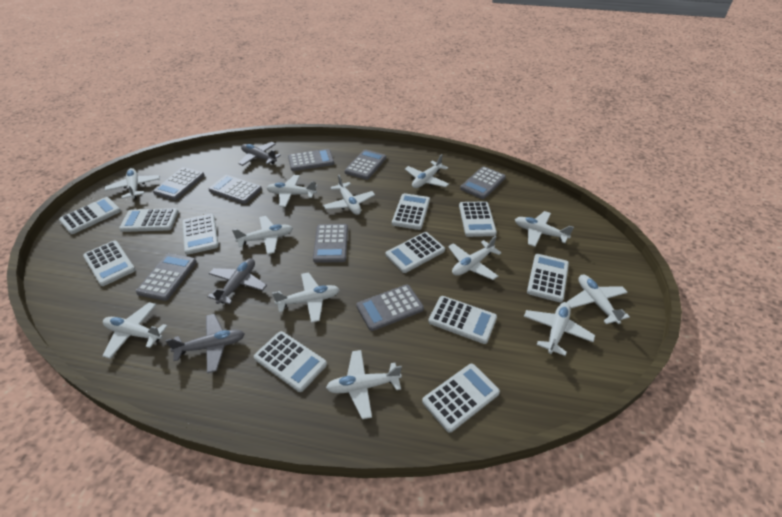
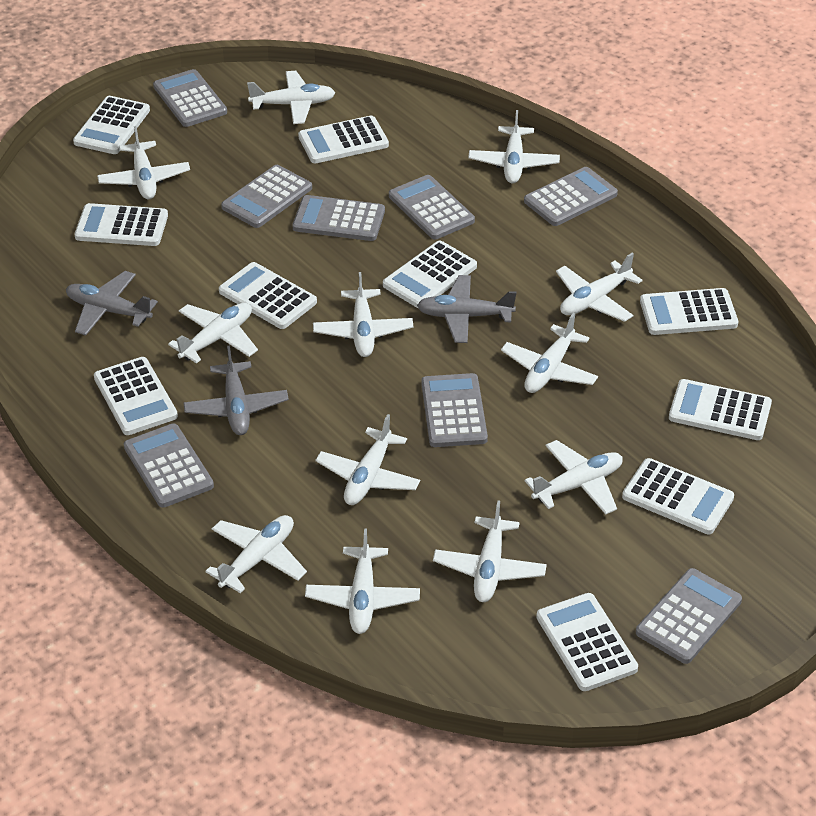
white calculator: 11 -> 10

